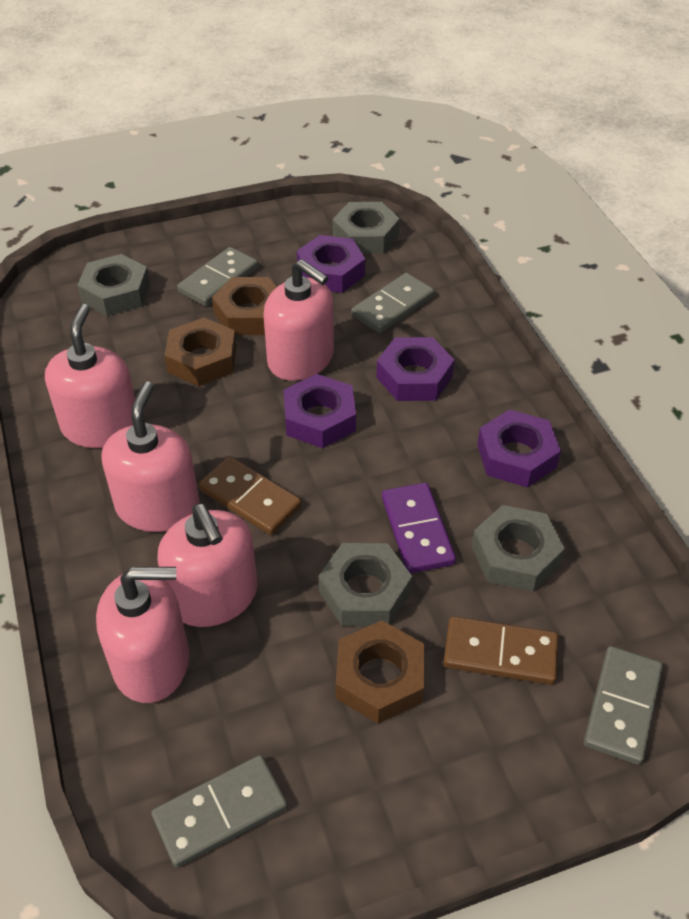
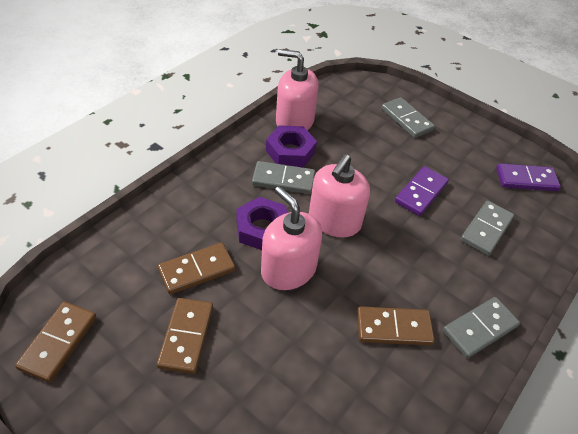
brown domino: 2 -> 4
brown nut: 3 -> 0
grey nut: 4 -> 0
pink soap dispenser: 5 -> 3
purple domino: 1 -> 2
purple nut: 4 -> 2

